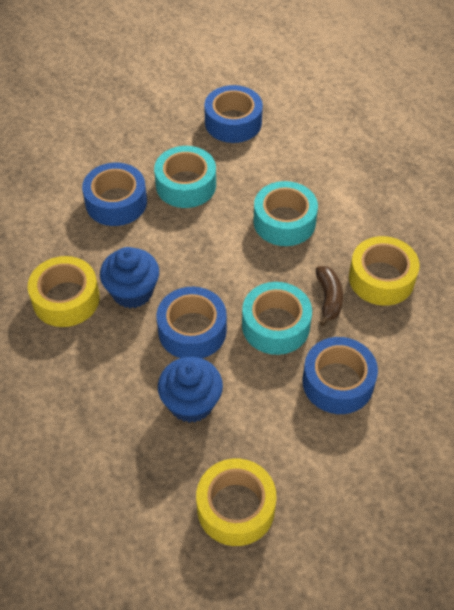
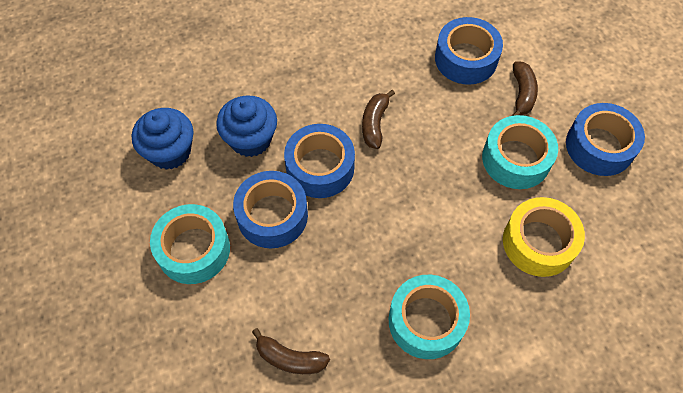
brown banana: 1 -> 3
yellow tape: 3 -> 1

